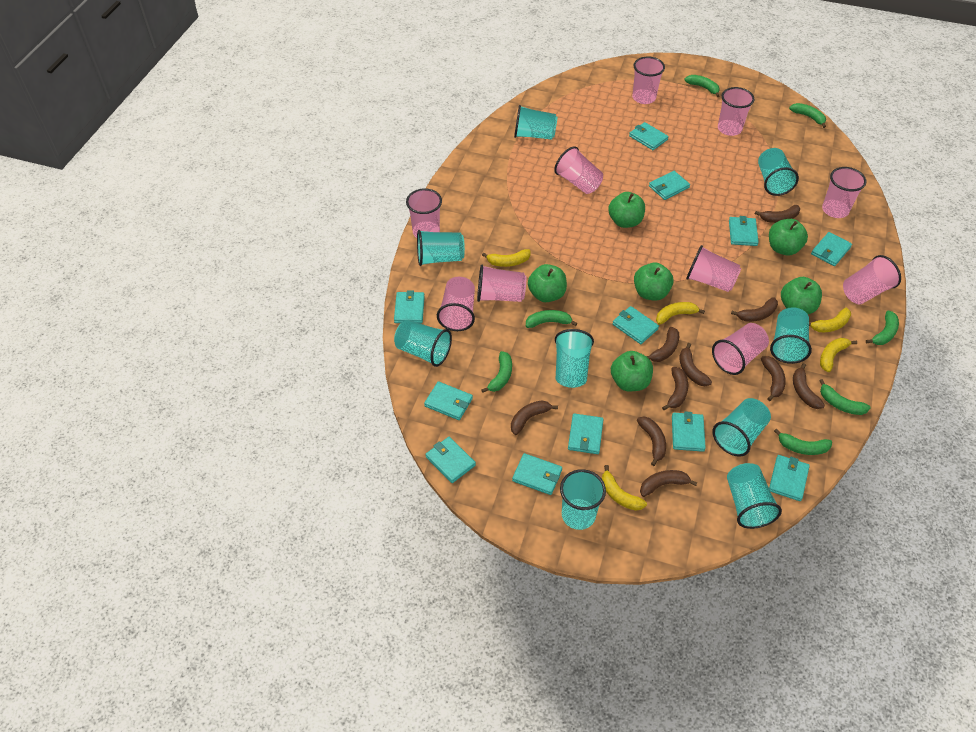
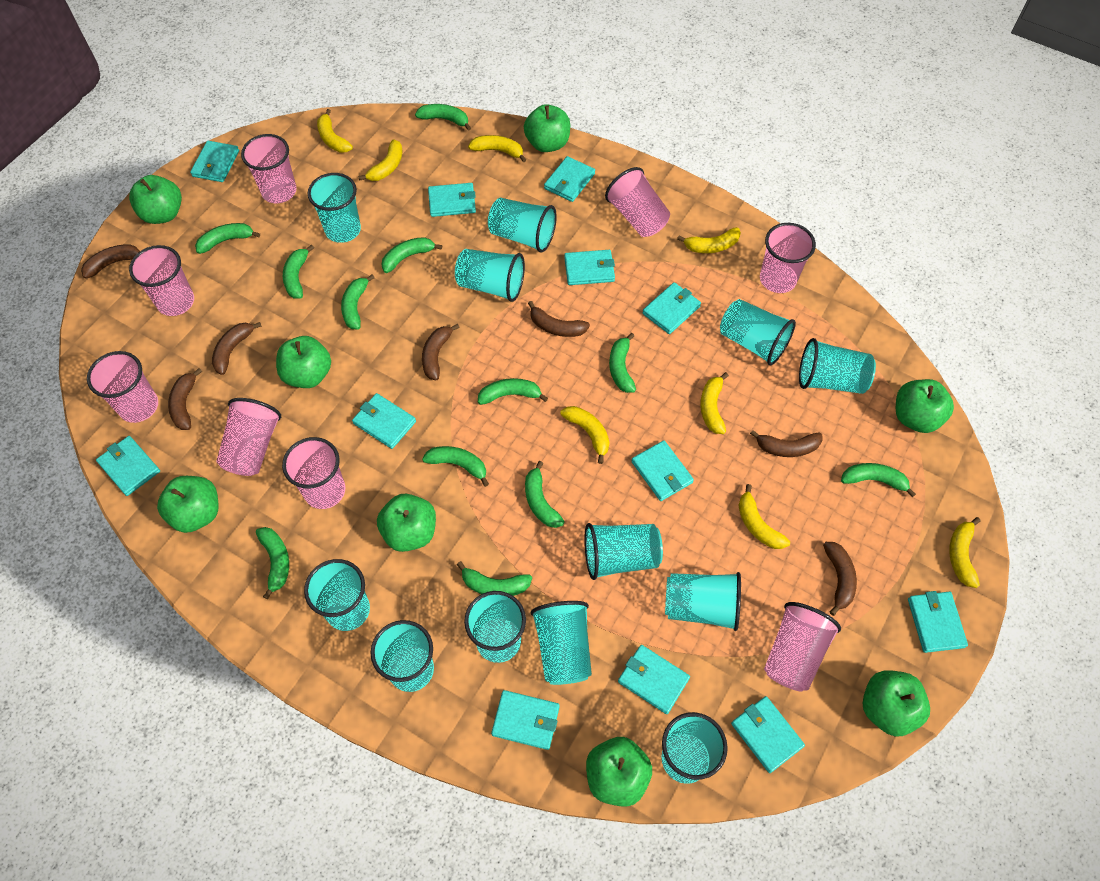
brown banana: 10 -> 7
green apple: 6 -> 8
green banana: 7 -> 12
pink cup: 10 -> 8
turquoise cup: 9 -> 12
yellow banana: 5 -> 8

